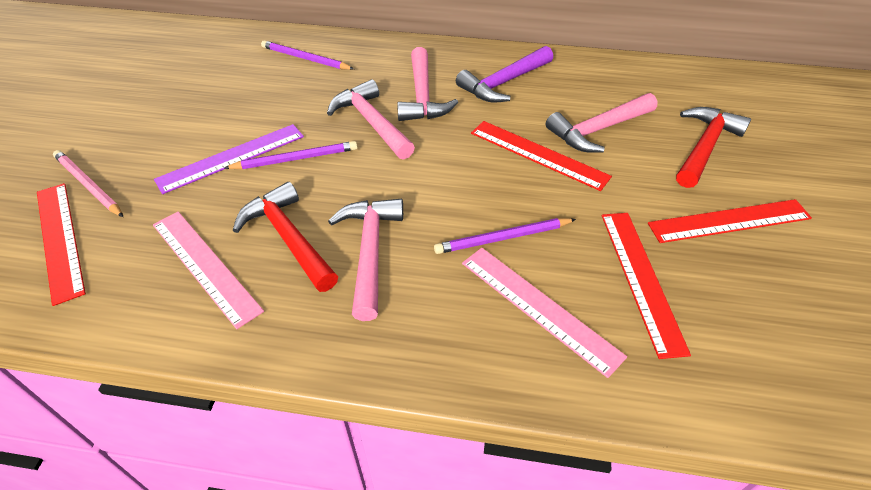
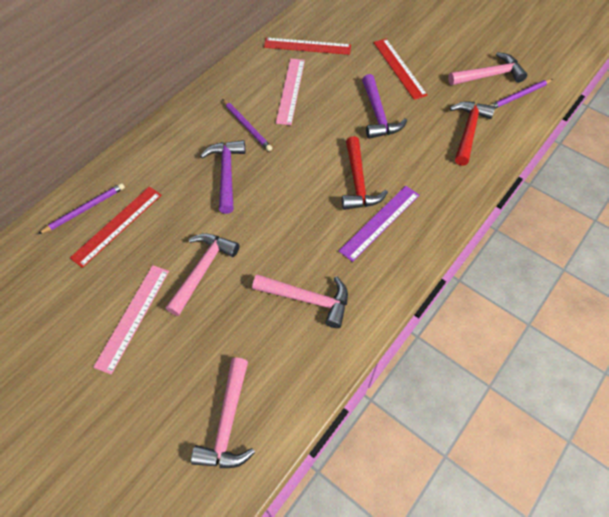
pink pencil: 1 -> 0
purple hammer: 1 -> 2
red ruler: 4 -> 3

